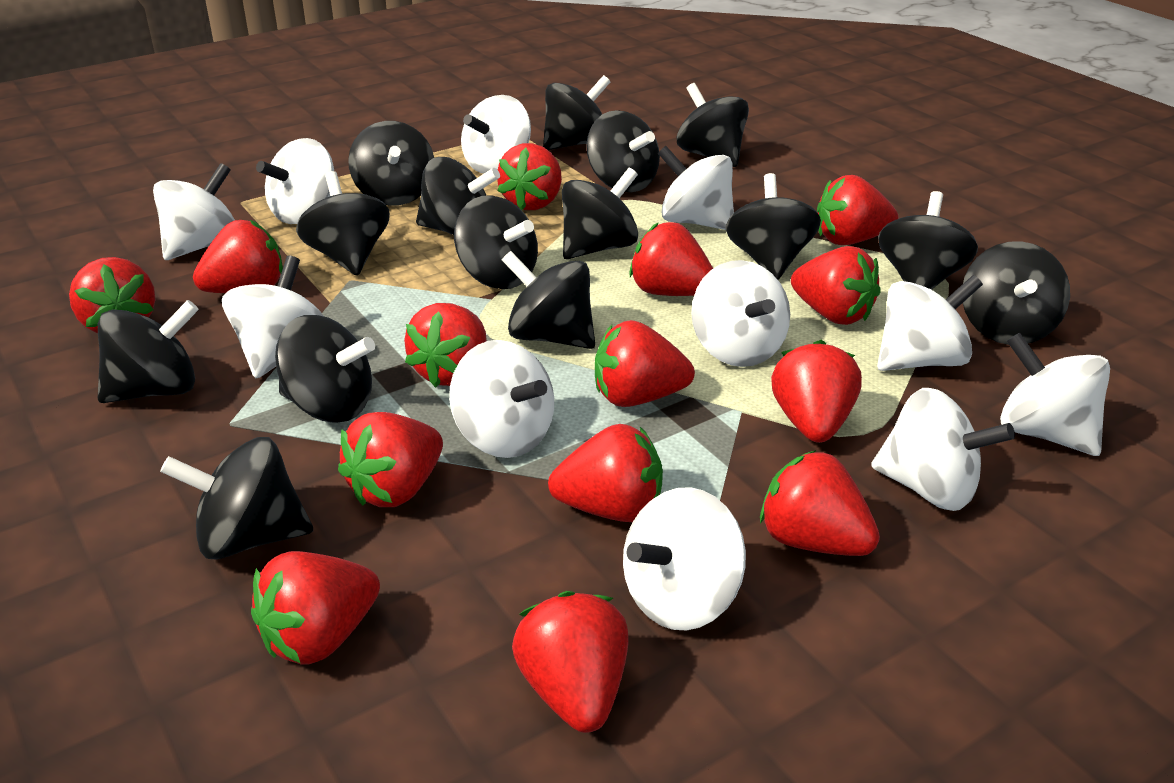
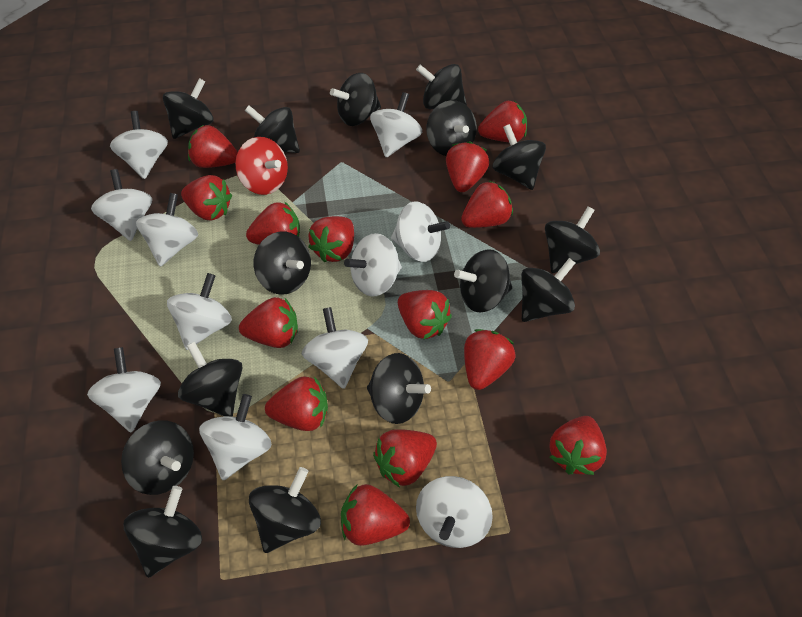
red spinning top: 0 -> 1

